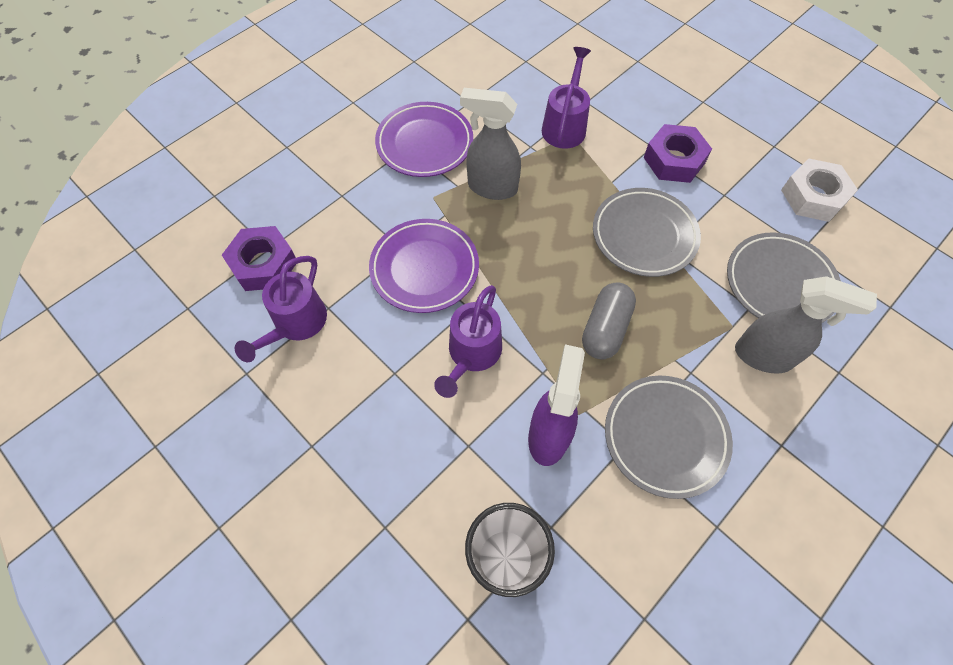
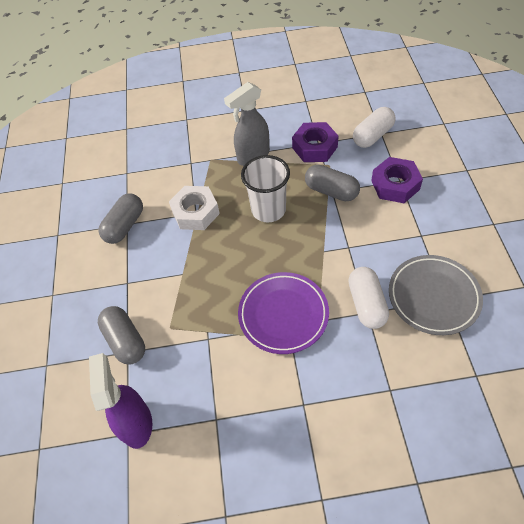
grey capsule: 1 -> 3
grey plate: 3 -> 1
grey spray bottle: 2 -> 1
purple plate: 2 -> 1
purple watering can: 3 -> 0
white capsule: 0 -> 2

